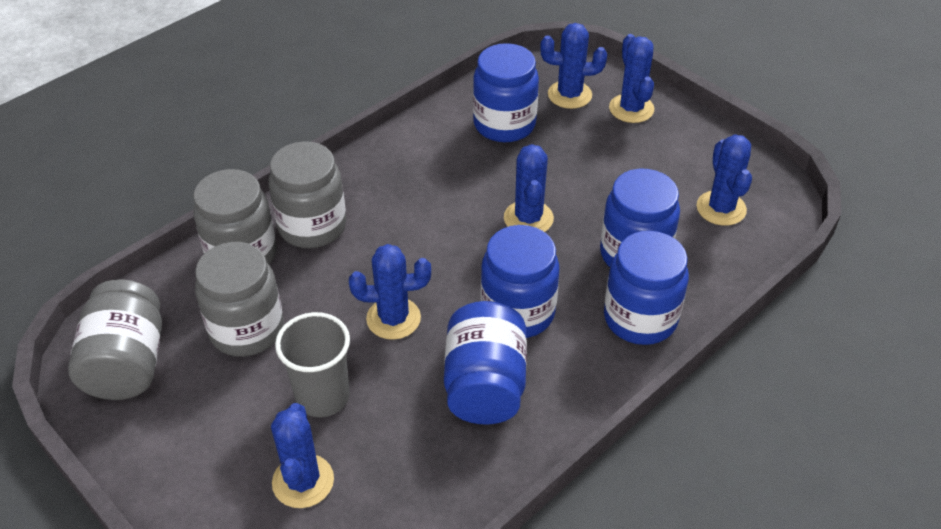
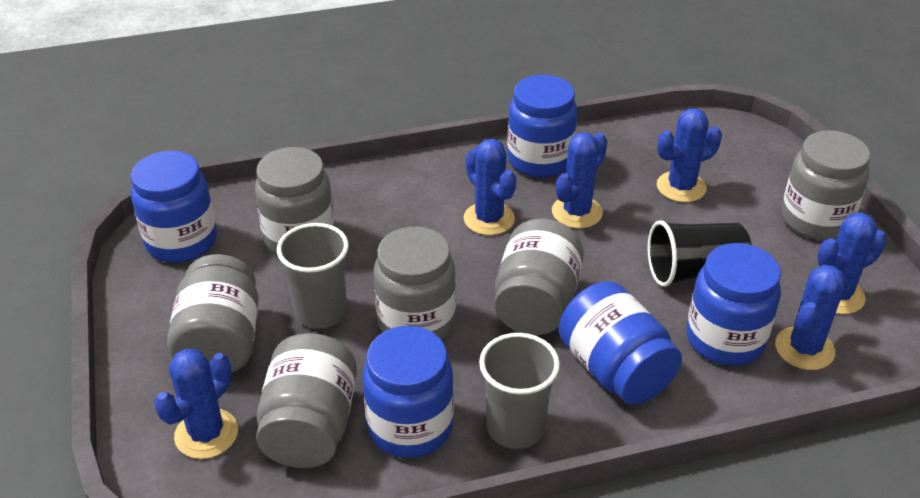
black cup: 0 -> 1
grey cup: 1 -> 2
grey jar: 4 -> 6

